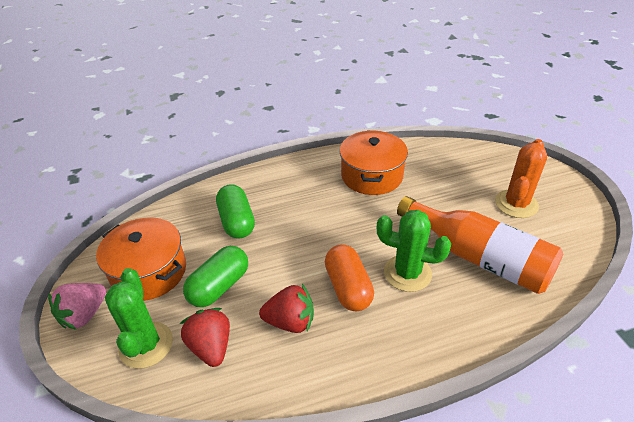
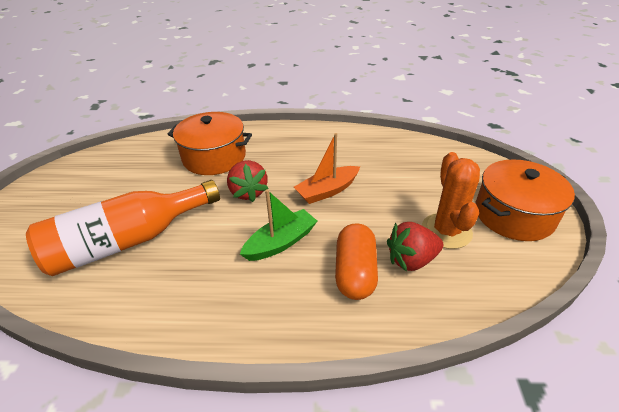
green boat: 0 -> 1
green cactus: 2 -> 0
green capsule: 2 -> 0
orange boat: 0 -> 1
pink strawberry: 1 -> 0

